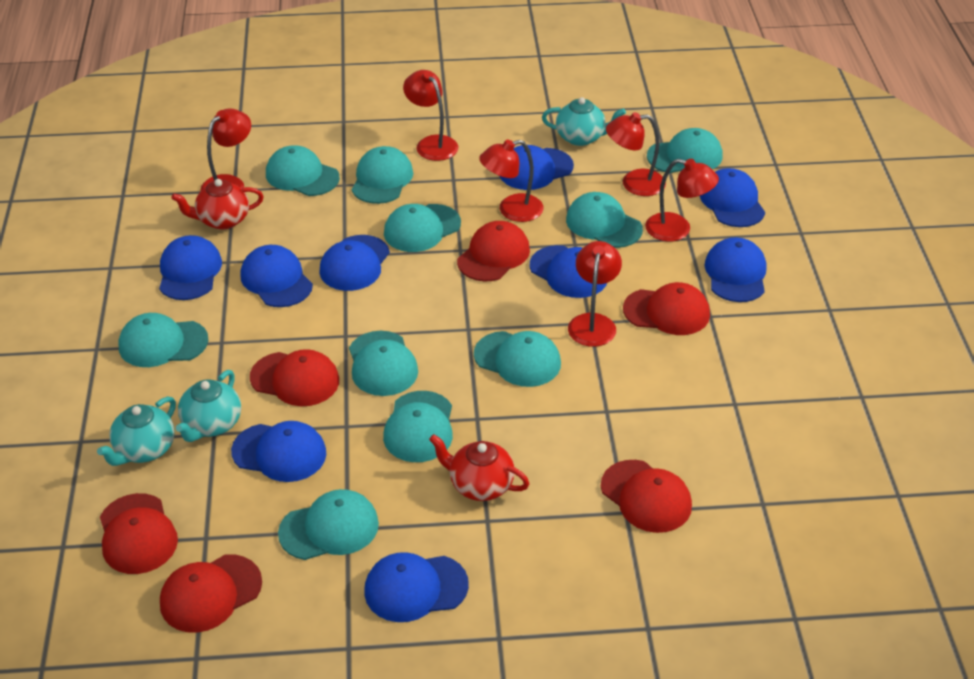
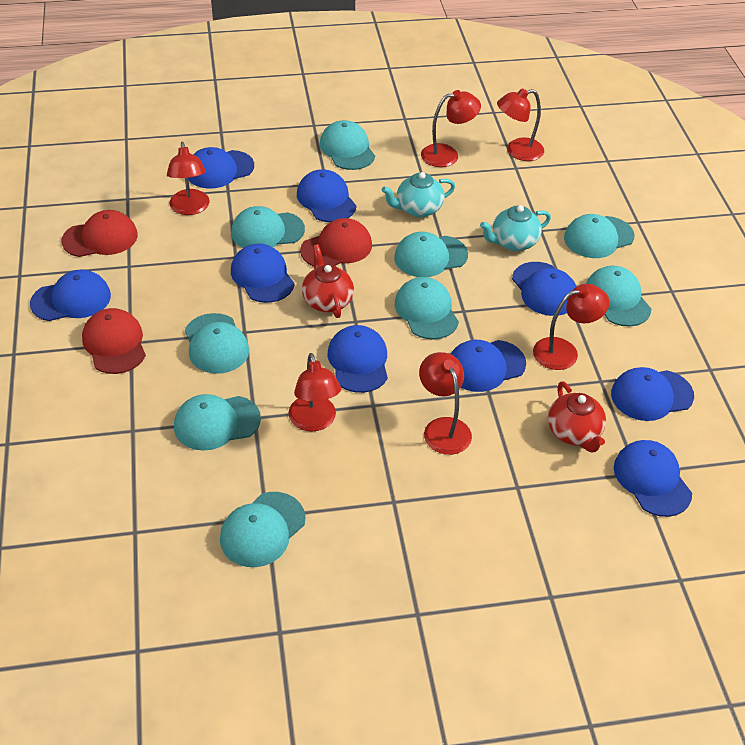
red cap: 6 -> 3
turquoise cap: 10 -> 9
turquoise teapot: 3 -> 2

